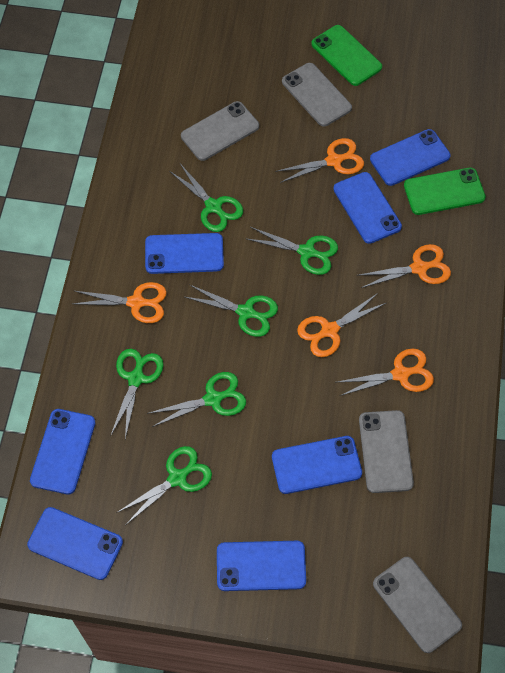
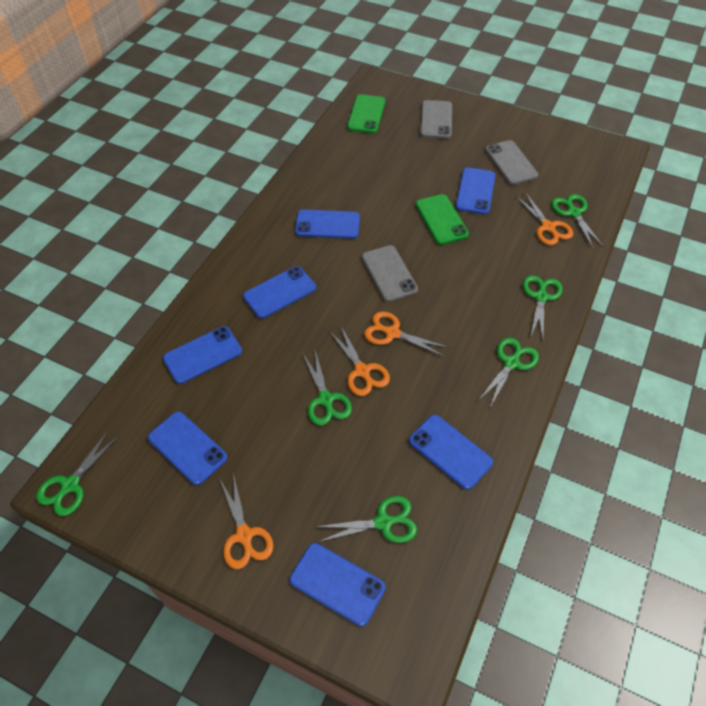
grey phone: 4 -> 3
orange scissors: 5 -> 4

